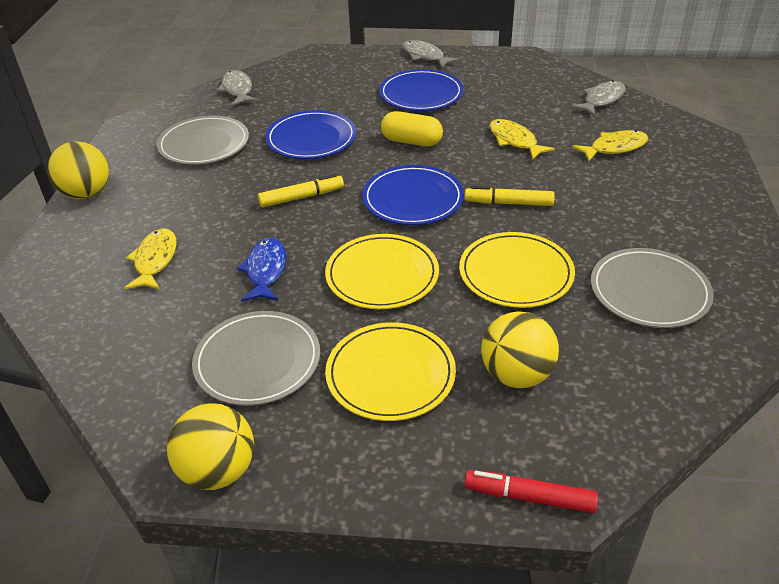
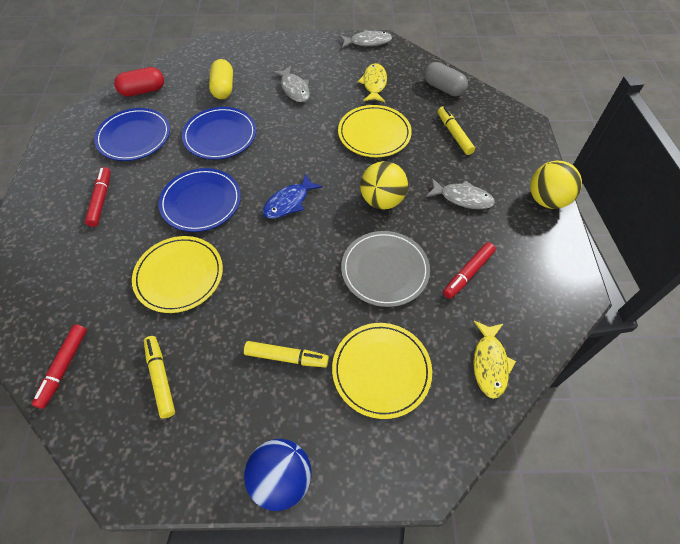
blue ball: 0 -> 1
grey capsule: 0 -> 1
grey plate: 3 -> 1
red capsule: 0 -> 1
red marker: 1 -> 3
yellow ball: 3 -> 2
yellow fish: 3 -> 2
yellow marker: 2 -> 3

